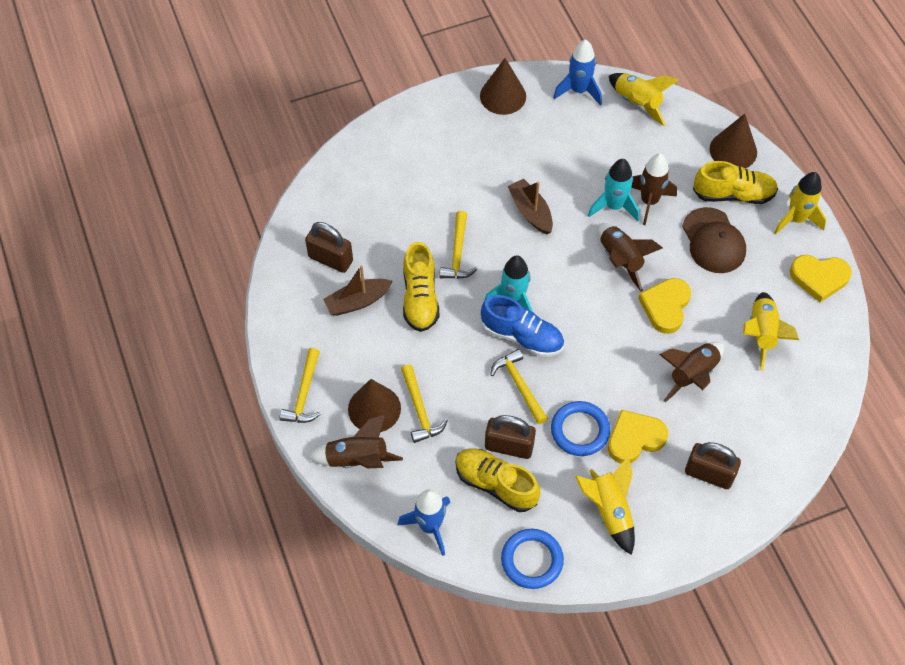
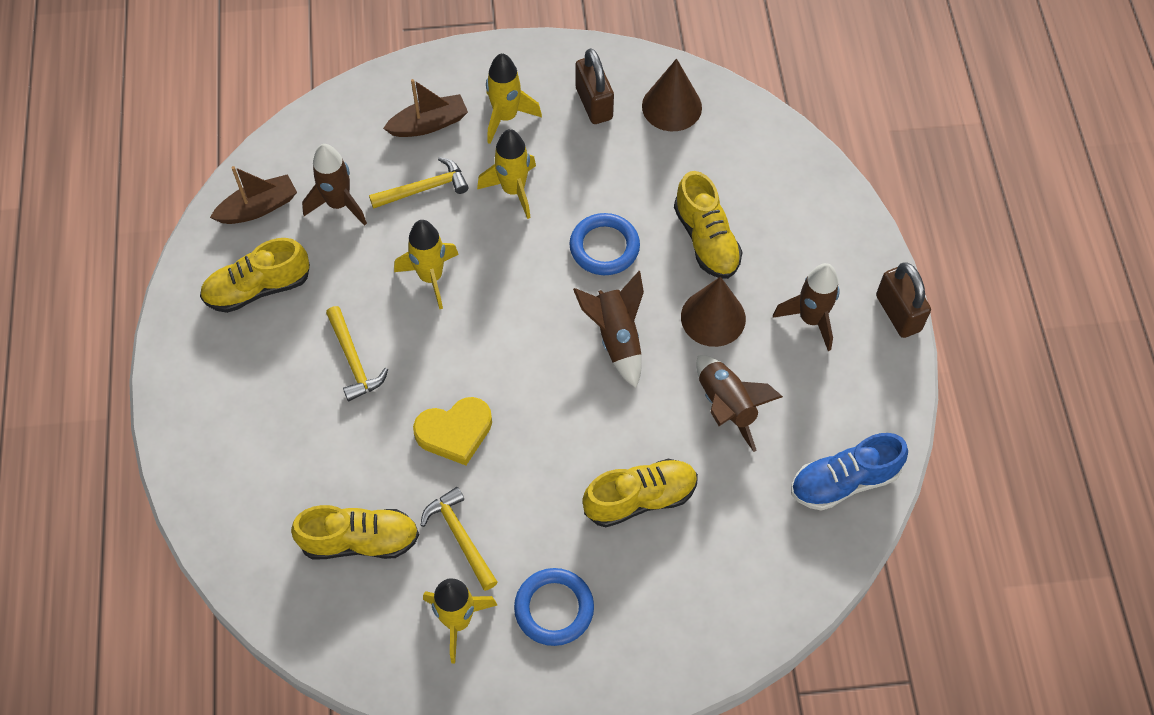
blue rocket: 2 -> 0
brown cap: 1 -> 0
brown cone: 3 -> 2
brown padlock: 3 -> 2
turquoise rocket: 2 -> 0
yellow hammer: 4 -> 3
yellow heart: 3 -> 1
yellow shoe: 3 -> 4

